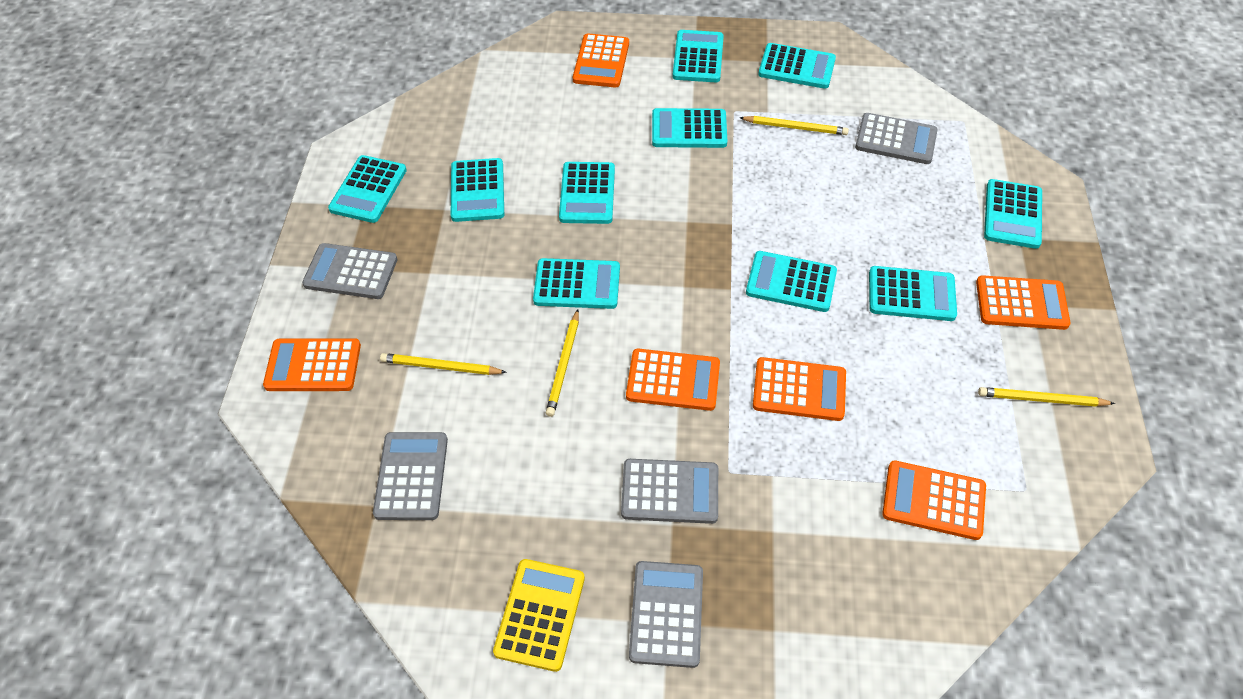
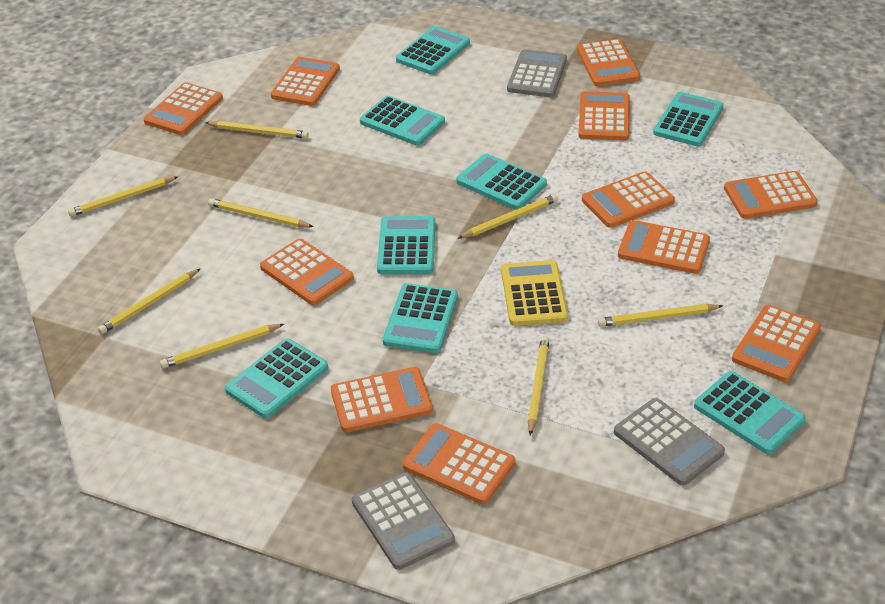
grey calculator: 5 -> 3
orange calculator: 6 -> 11
turquoise calculator: 10 -> 8
yellow pencil: 4 -> 8

